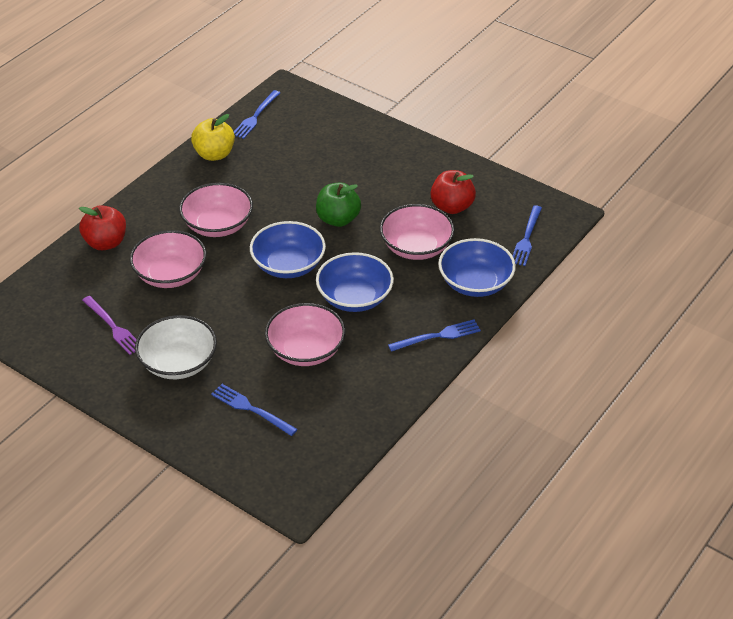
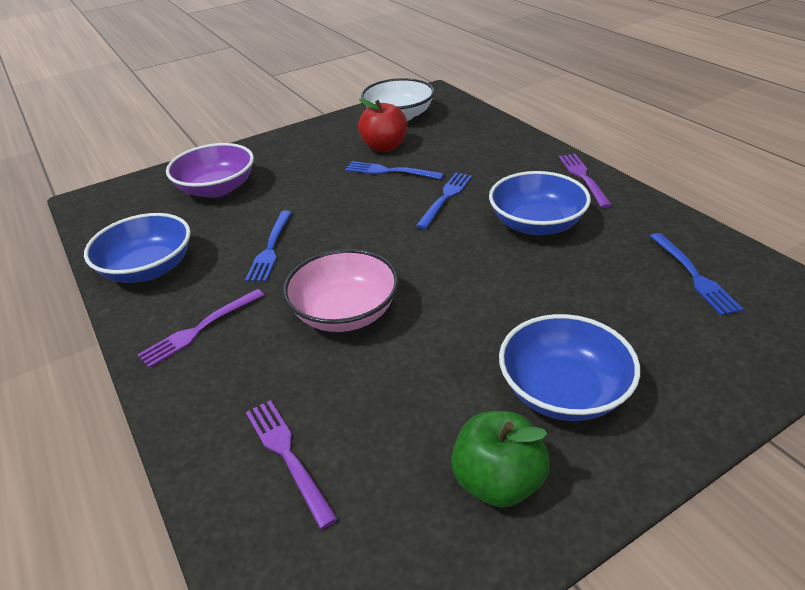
pink bowl: 4 -> 1
purple bowl: 0 -> 1
purple fork: 1 -> 3
red apple: 2 -> 1
yellow apple: 1 -> 0

